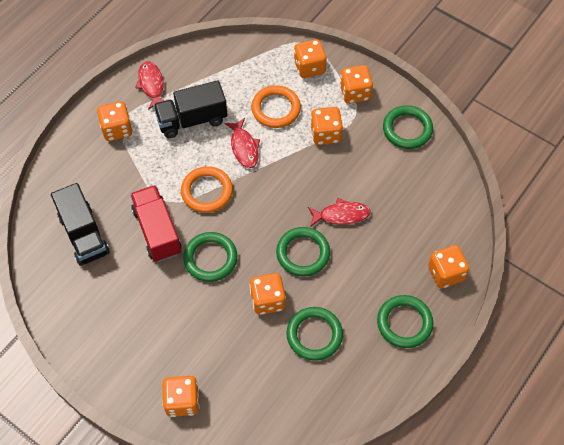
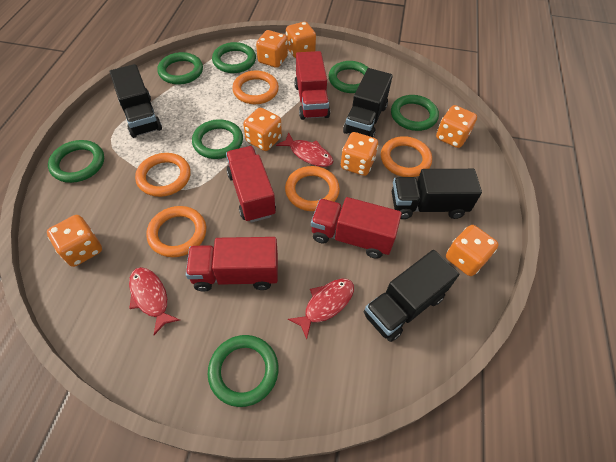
black truck: 2 -> 4
green ring: 5 -> 7
orange ring: 2 -> 5
red truck: 1 -> 4

